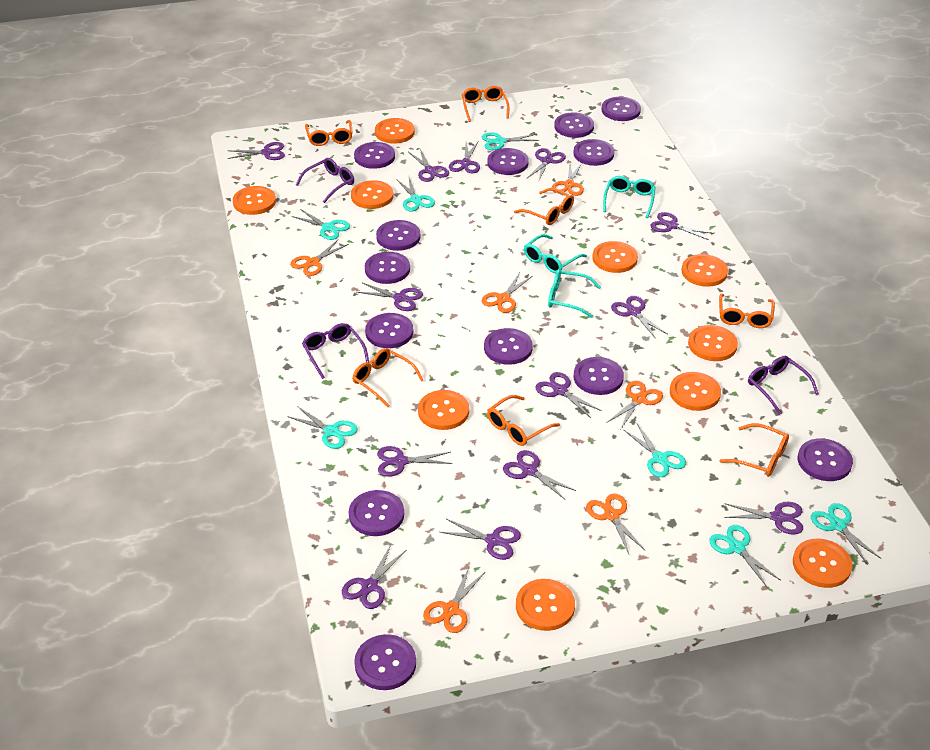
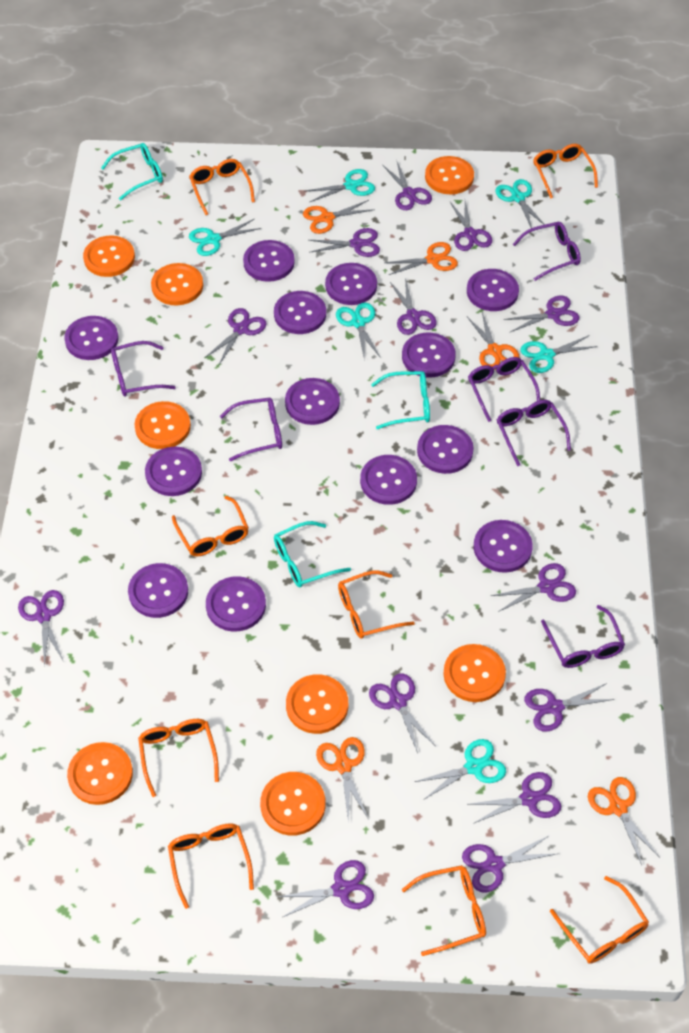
orange button: 10 -> 8
orange glasses: 7 -> 8
orange scissors: 6 -> 5
purple glasses: 3 -> 6
turquoise scissors: 7 -> 6

